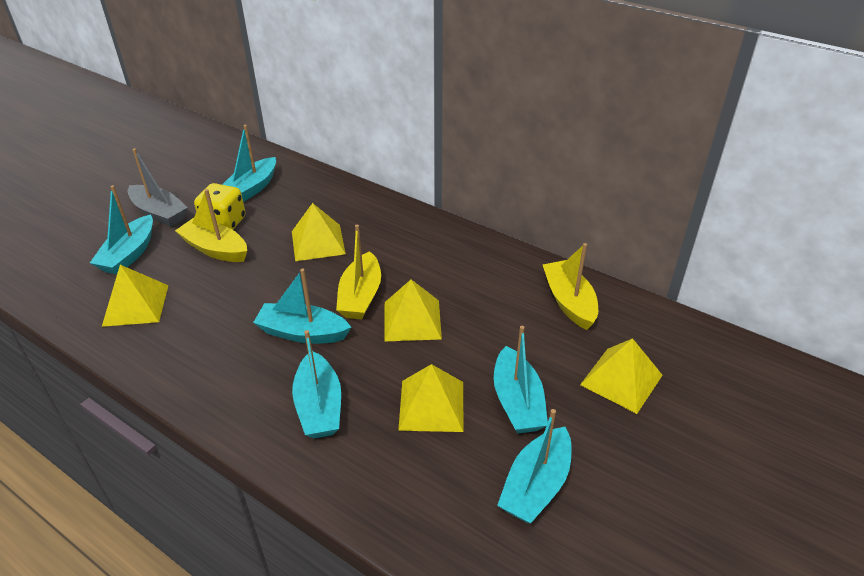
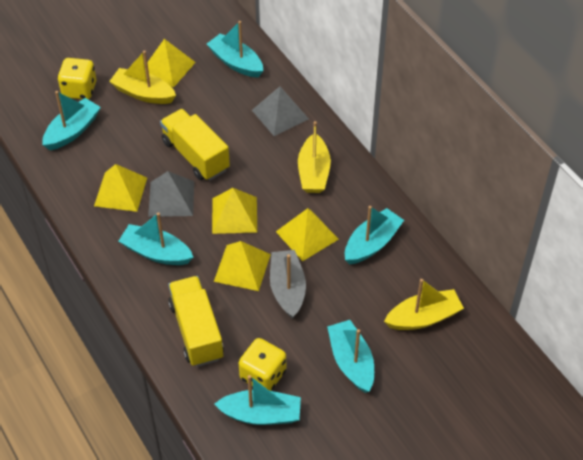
grey pyramid: 0 -> 2
yellow dice: 1 -> 2
yellow truck: 0 -> 2

